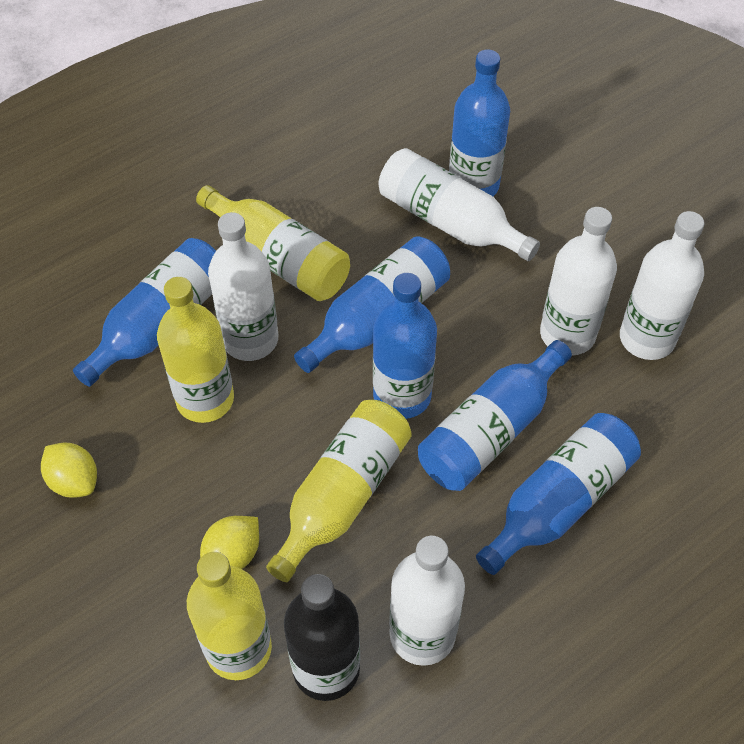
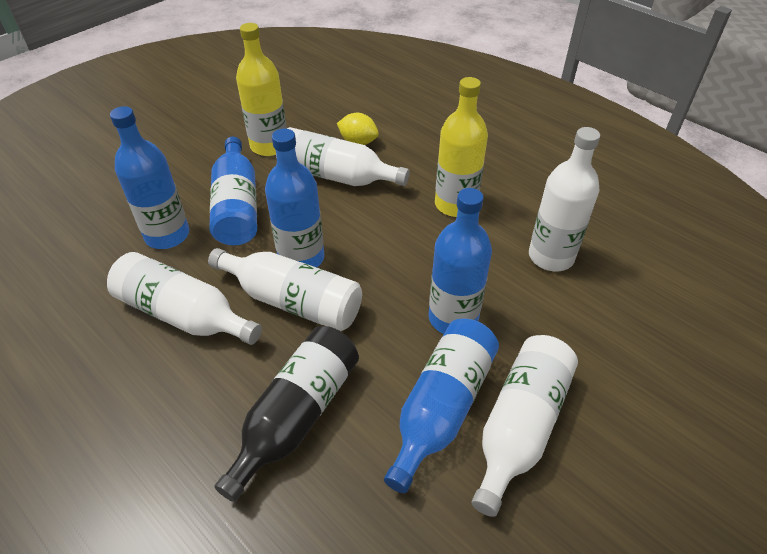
blue bottle: 6 -> 5
yellow bottle: 4 -> 2
yellow lemon: 2 -> 1

